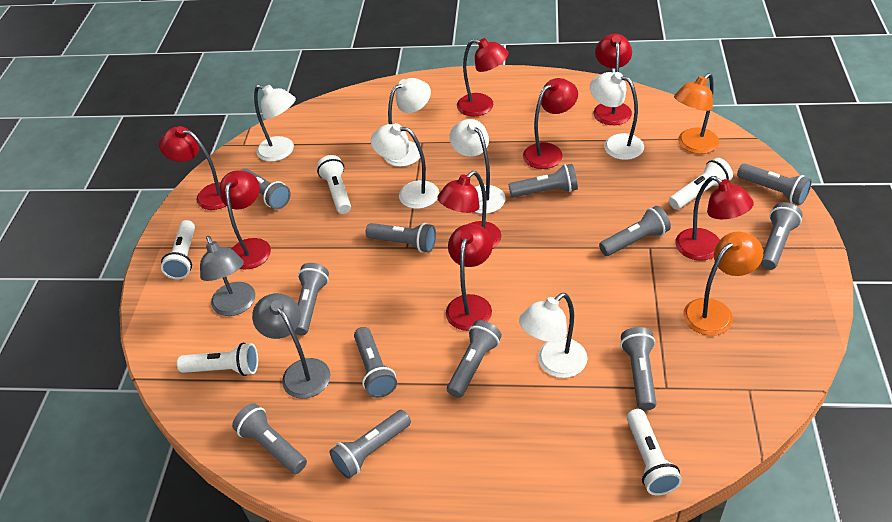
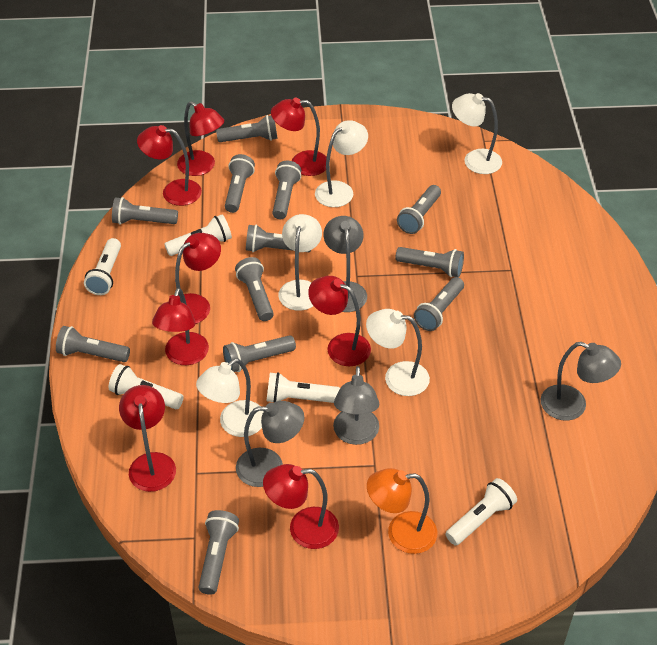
grey lamp: 2 -> 4
orange lamp: 2 -> 1
white lamp: 6 -> 5

